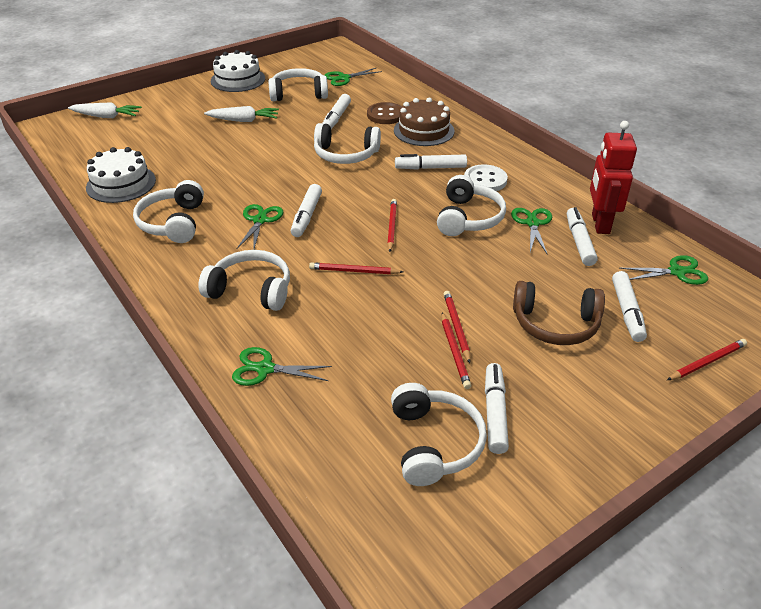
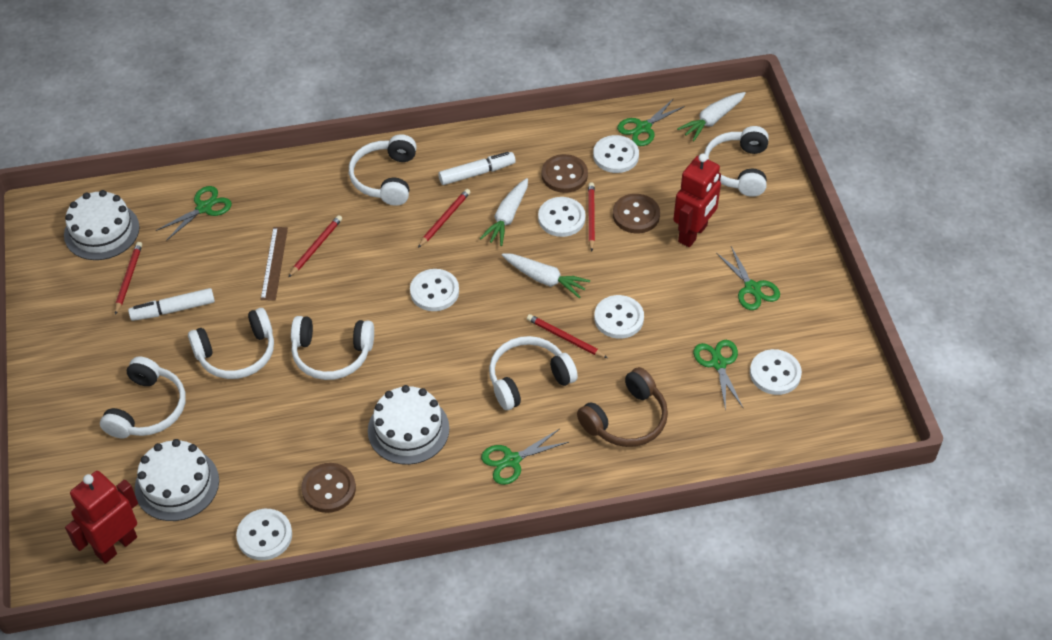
brown button: 1 -> 3
brown cake: 1 -> 0
brown ruler: 0 -> 1
red robot: 1 -> 2
white button: 1 -> 6
white cake: 2 -> 3
white carrot: 2 -> 3
white marker: 6 -> 2

